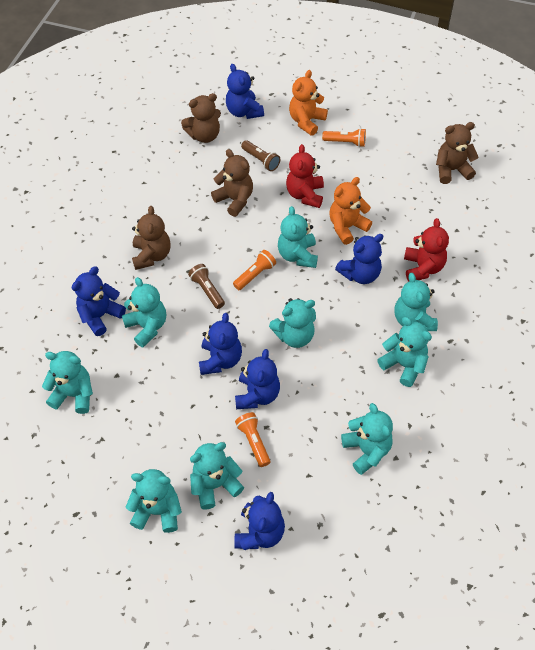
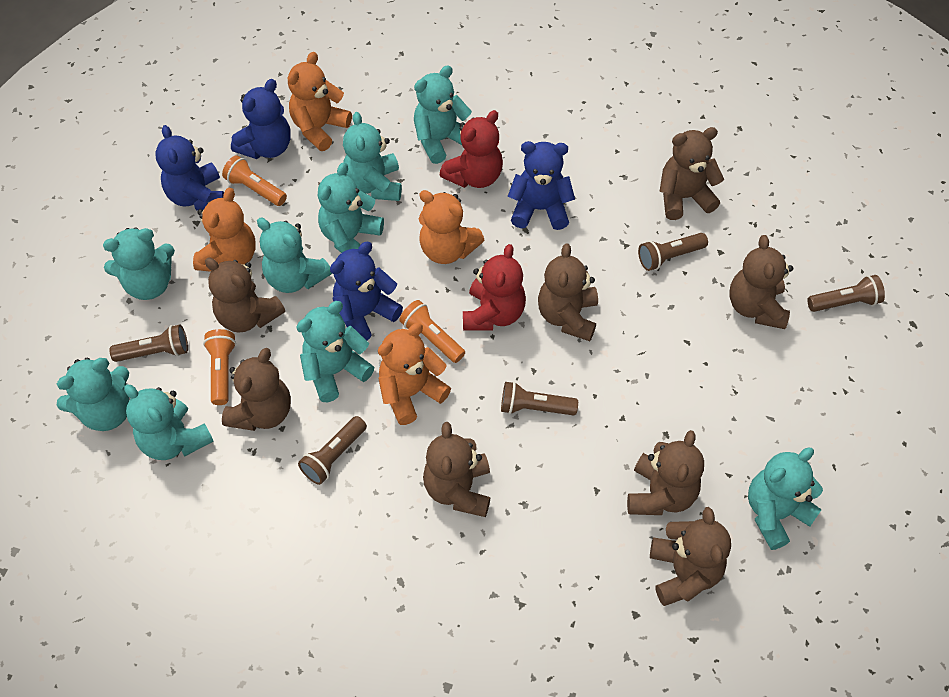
blue teddy bear: 6 -> 4
brown flashlight: 2 -> 5
brown teddy bear: 4 -> 8
orange teddy bear: 2 -> 4

